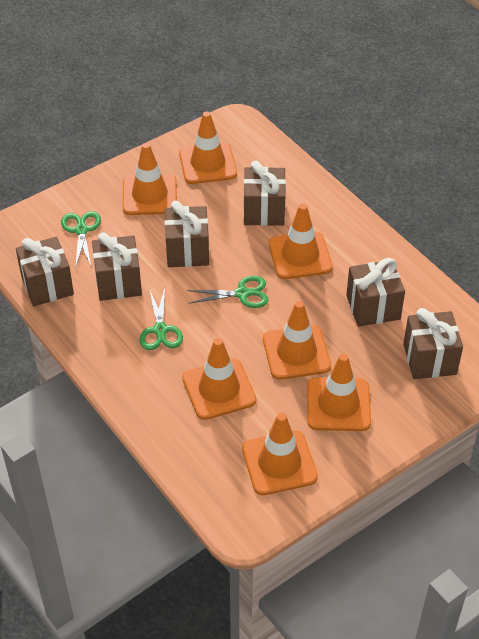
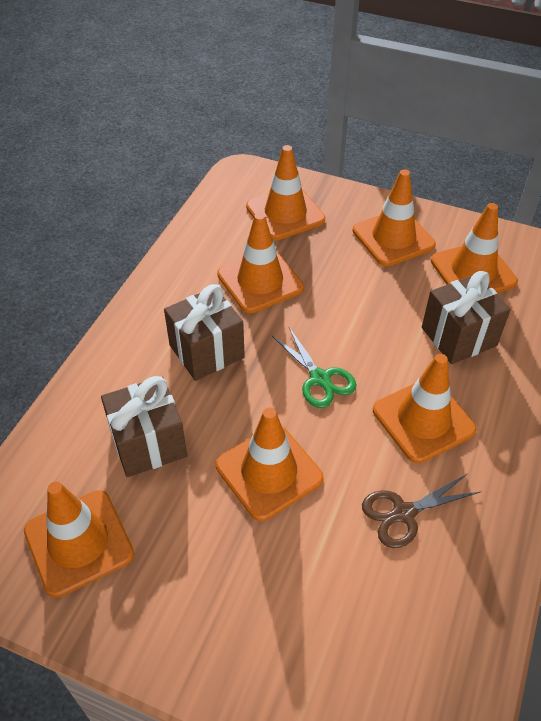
brown gift: 6 -> 3
brown scissors: 0 -> 1
green scissors: 3 -> 1

